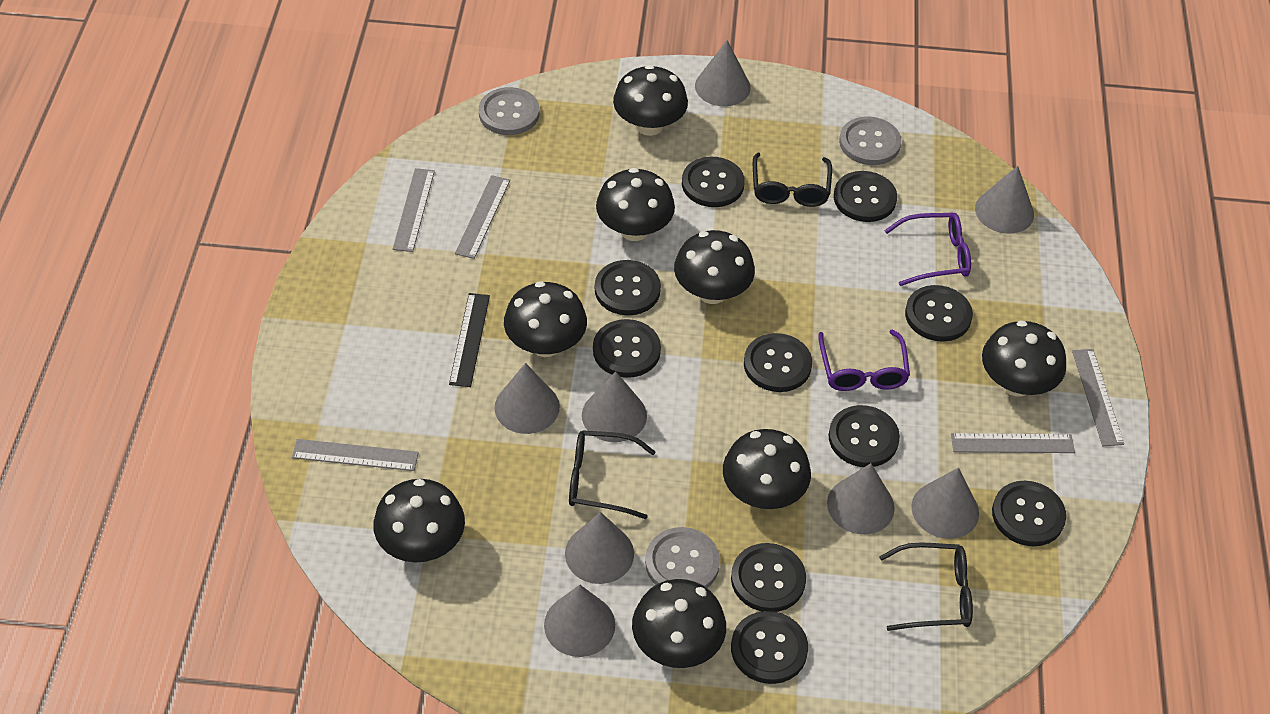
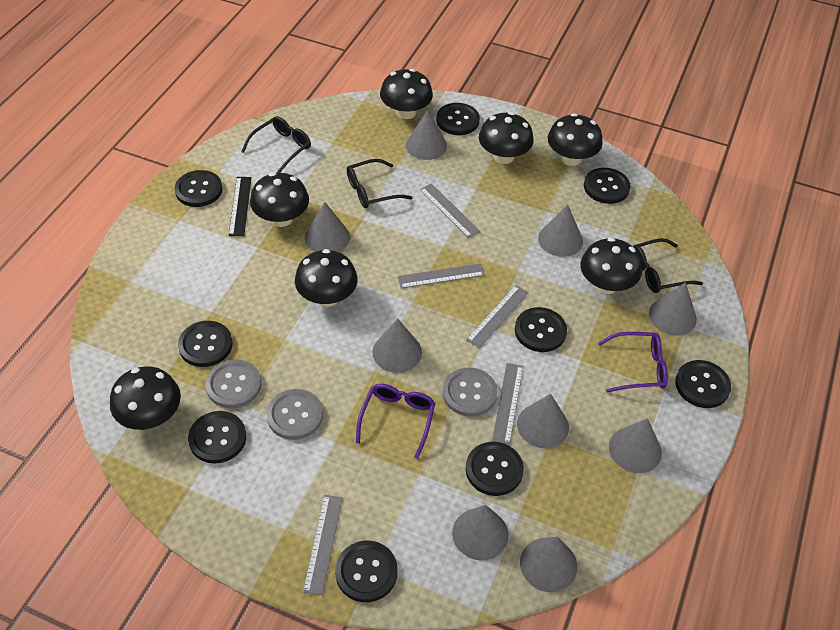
black button: 10 -> 9
black mushroom: 8 -> 7
grey cone: 8 -> 9

